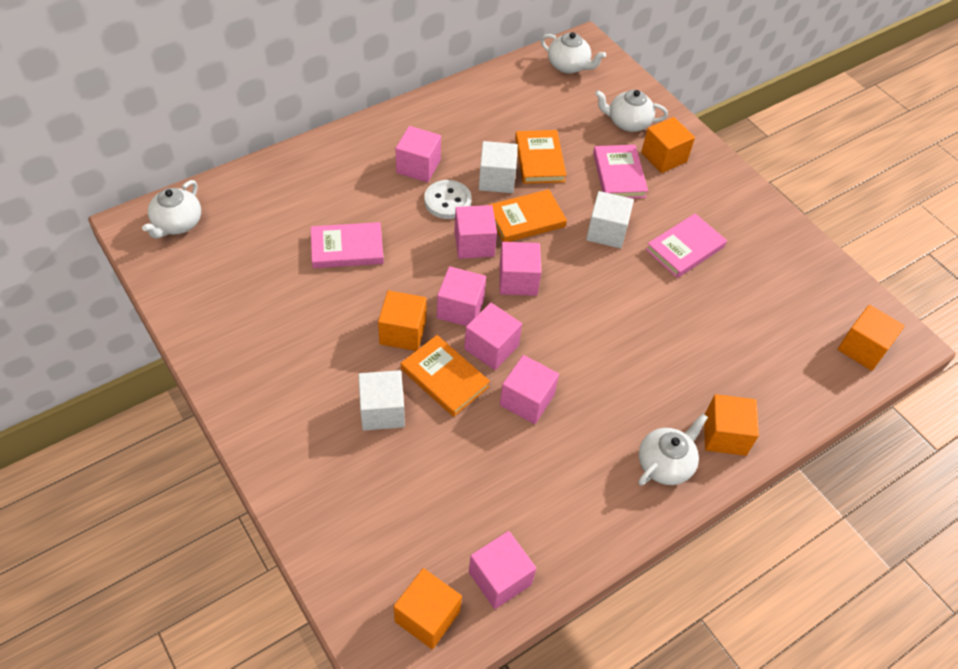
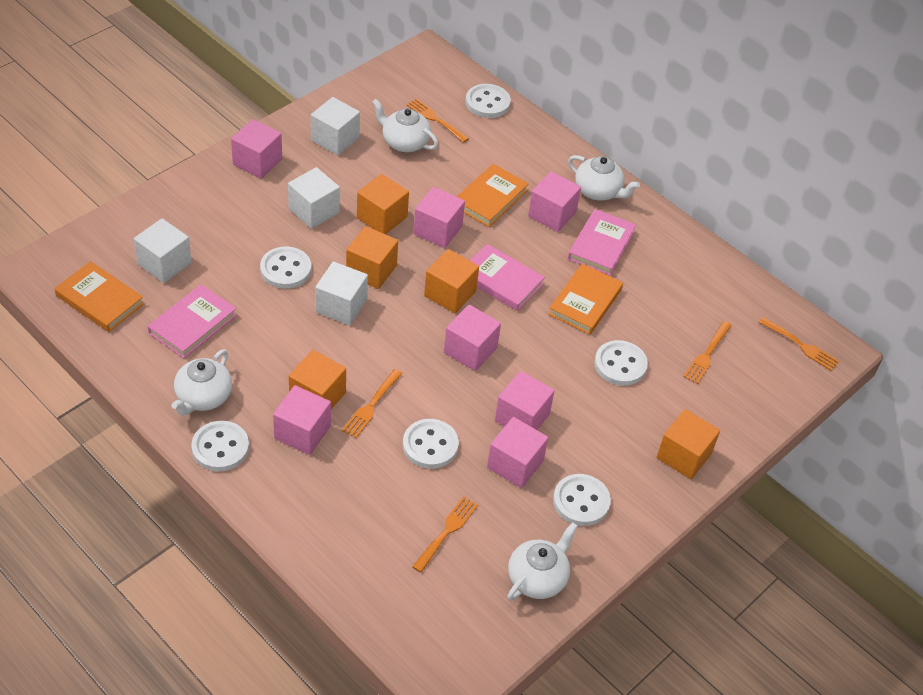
orange fork: 0 -> 5
white button: 1 -> 6
white cube: 3 -> 4

